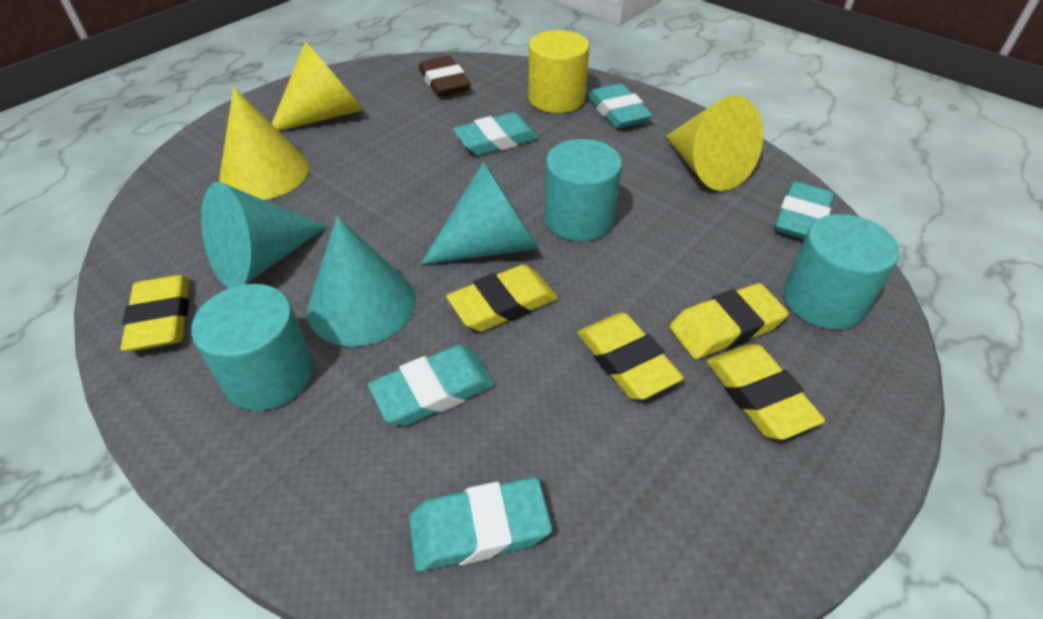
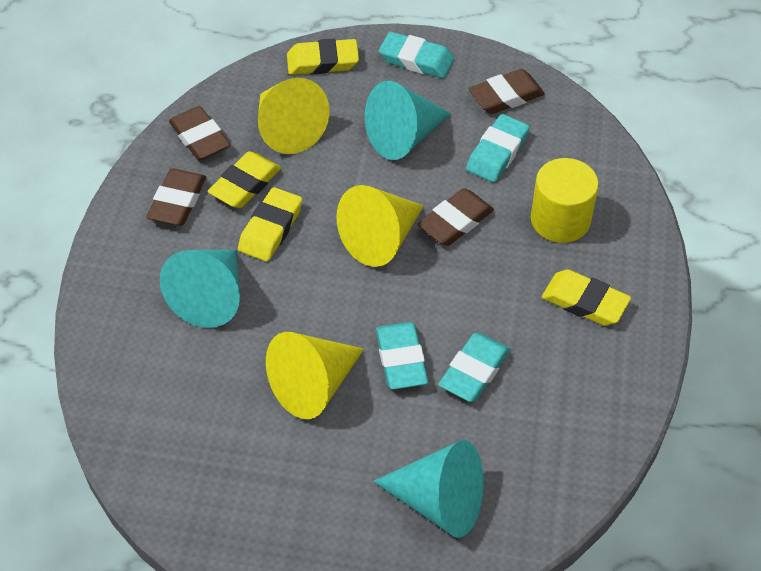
brown eraser: 1 -> 4
turquoise cylinder: 3 -> 0
turquoise eraser: 5 -> 4
yellow eraser: 5 -> 4

